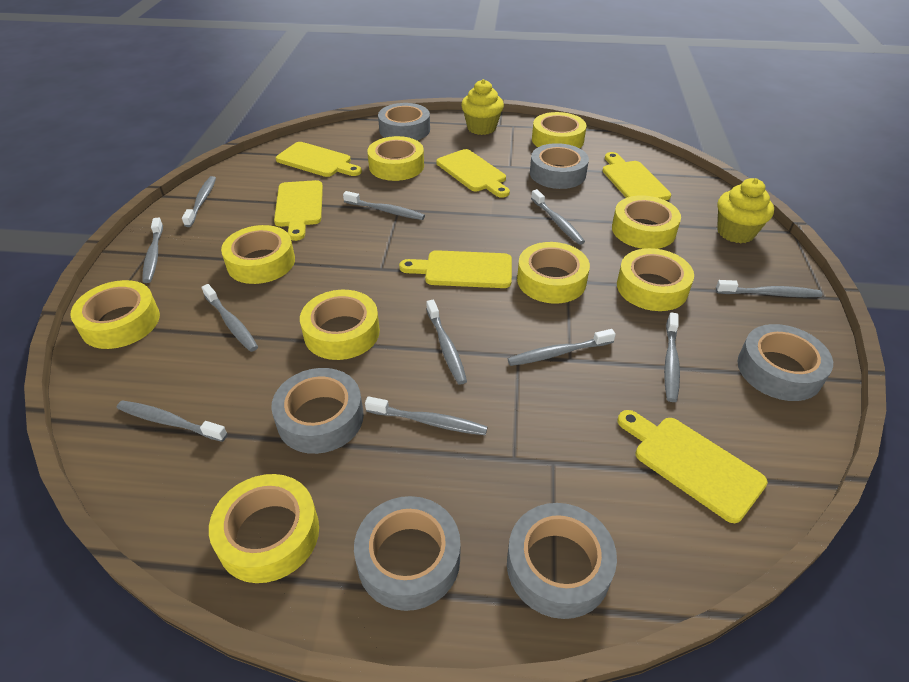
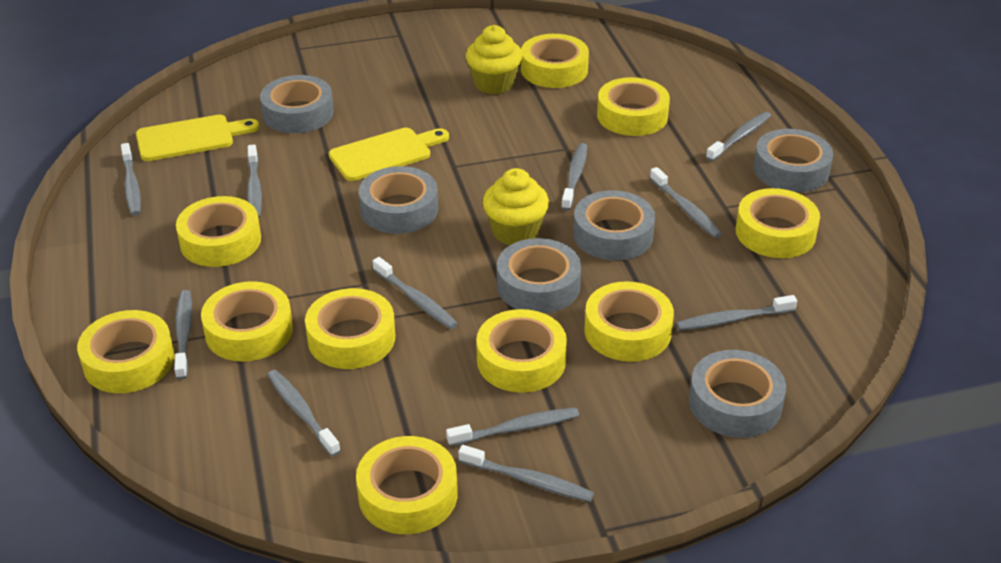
yellow cutting board: 6 -> 2
yellow tape: 9 -> 10

